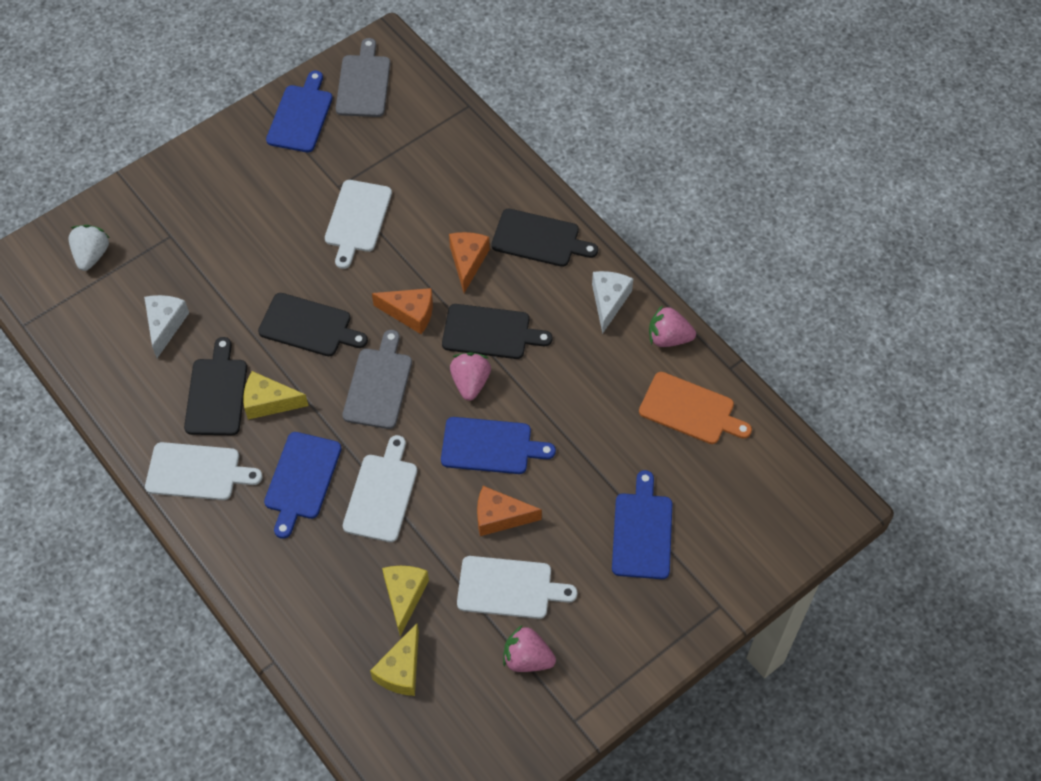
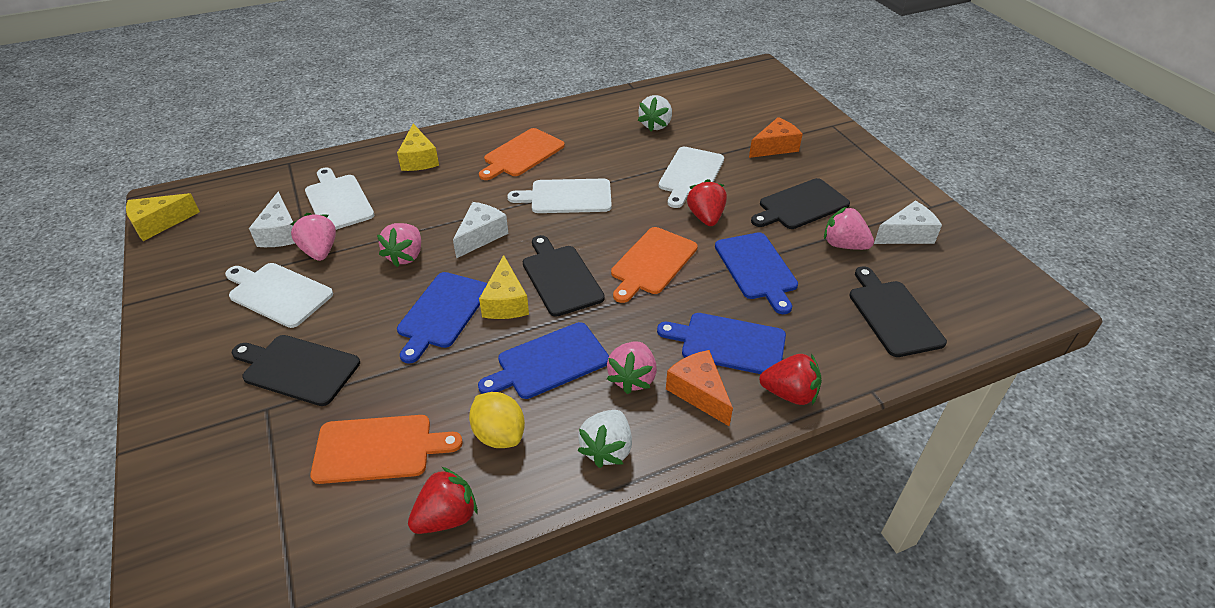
grey cutting board: 2 -> 0
orange cheese: 3 -> 2
orange cutting board: 1 -> 3
pink strawberry: 3 -> 4
red strawberry: 0 -> 3
white cheese: 2 -> 3
white strawberry: 1 -> 2
yellow lemon: 0 -> 1

